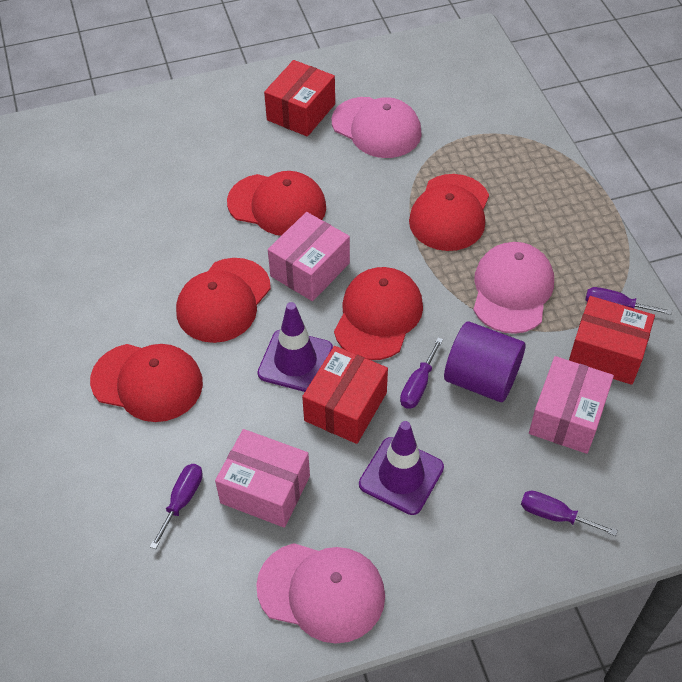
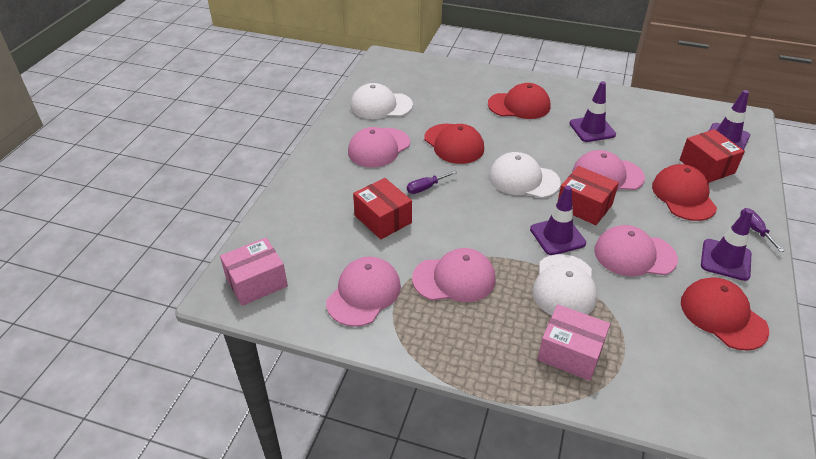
pink box: 3 -> 2
pink cap: 3 -> 5
purple cylinder: 1 -> 0
purple screwdriver: 4 -> 2
purple traffic cone: 2 -> 4
red cap: 5 -> 4
white cap: 0 -> 3

